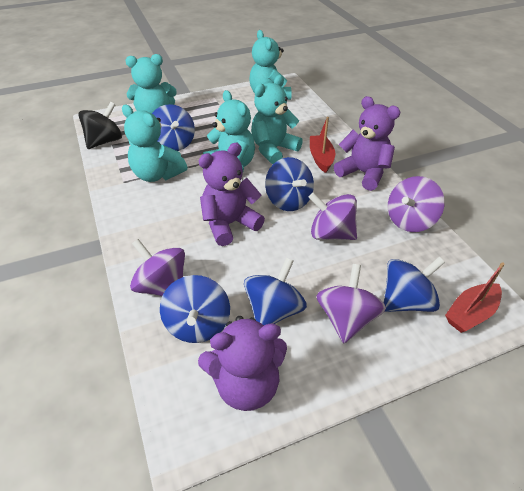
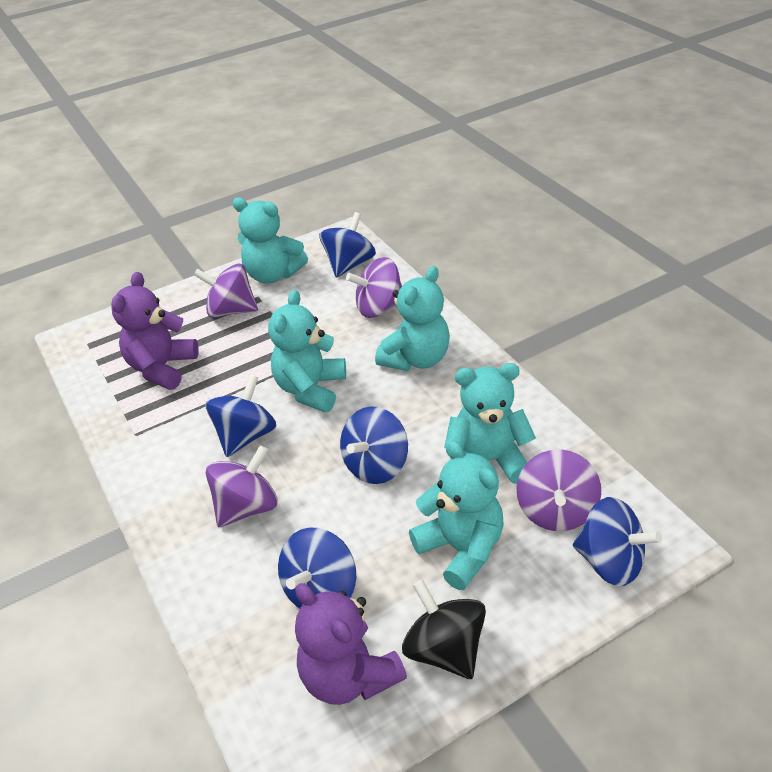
purple teddy bear: 3 -> 2
red boat: 2 -> 0

